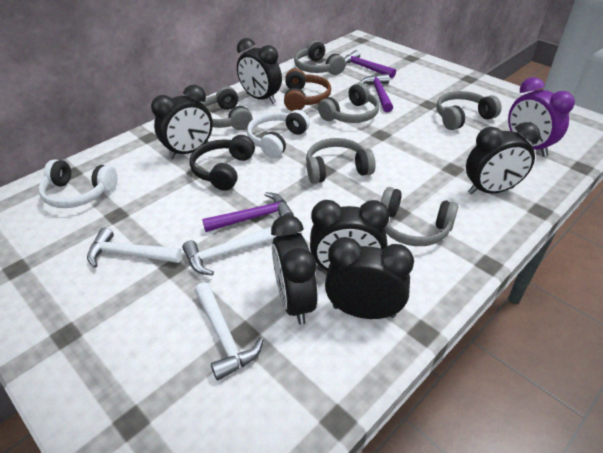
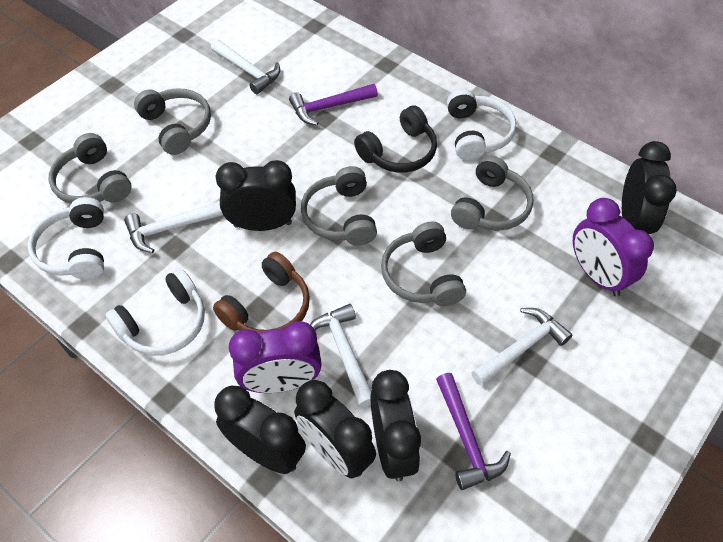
black clock: 6 -> 5
grey headphones: 6 -> 5
purple clock: 1 -> 2
purple hammer: 3 -> 2
white hammer: 3 -> 4
white headphones: 2 -> 3

